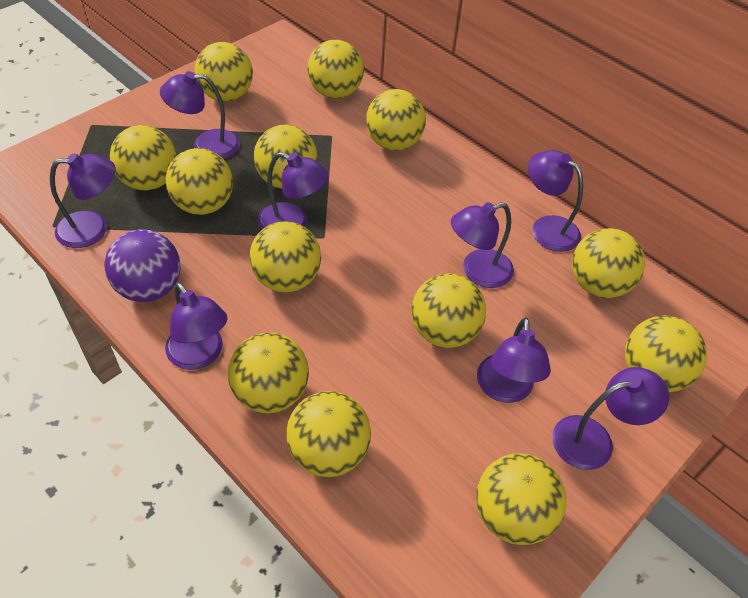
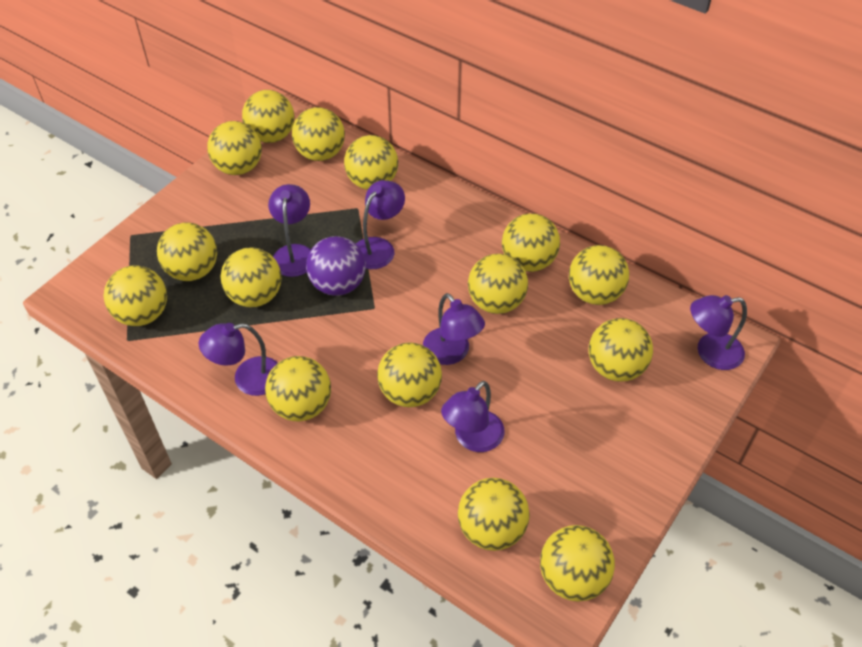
purple lamp: 8 -> 6
yellow ball: 13 -> 15

